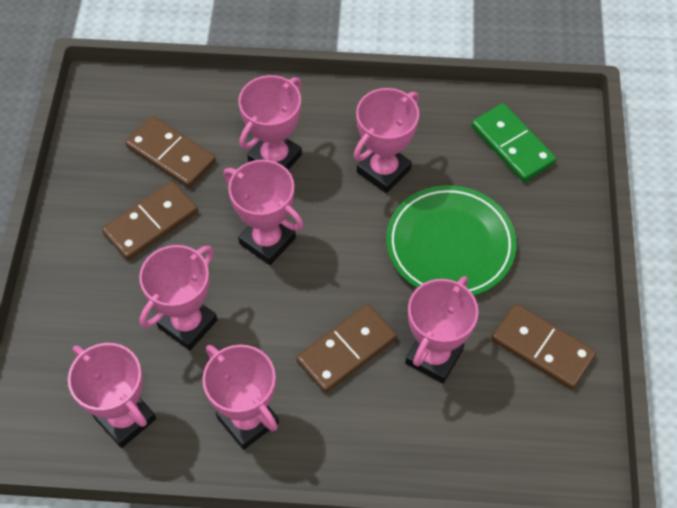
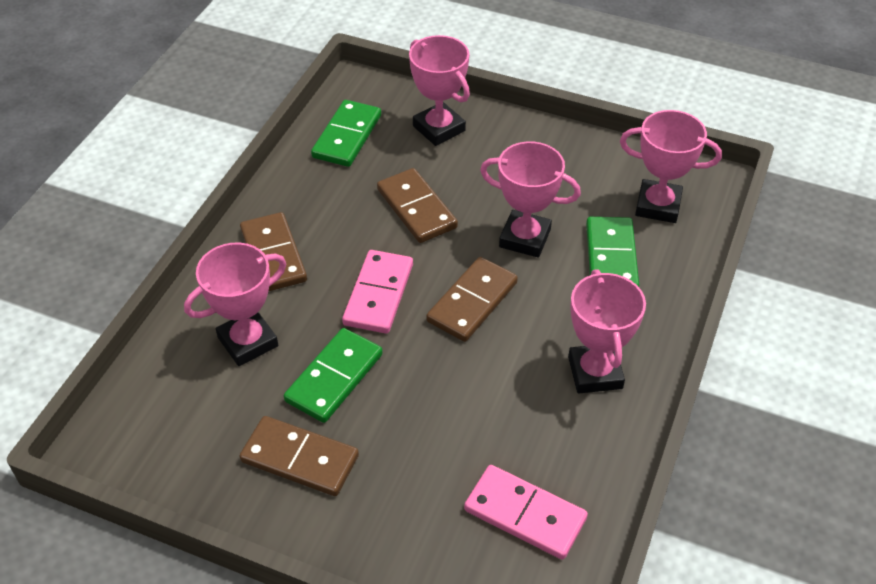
green domino: 1 -> 3
green plate: 1 -> 0
pink domino: 0 -> 2
pink trophy: 7 -> 5

